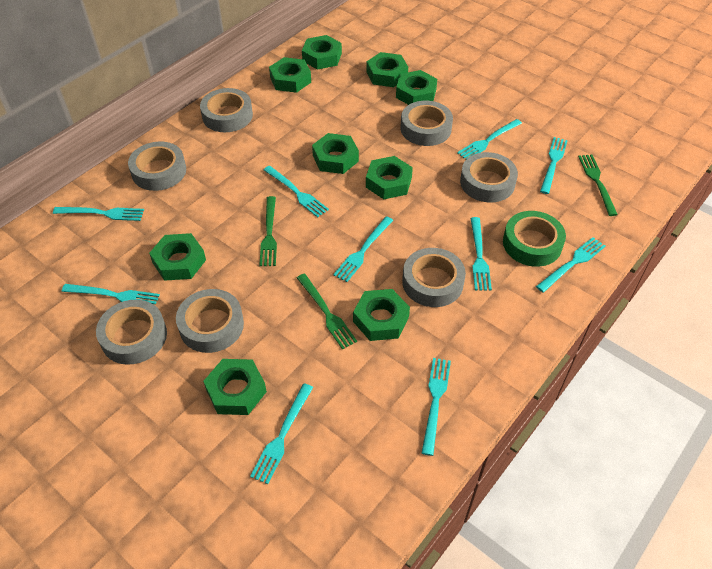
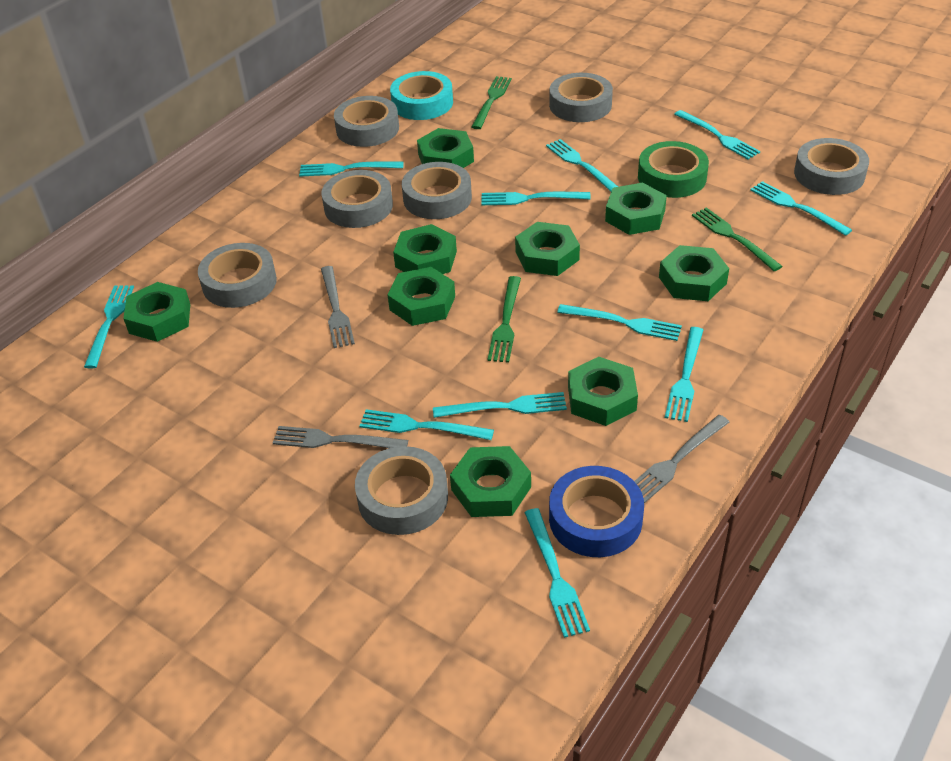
blue tape: 0 -> 1
grey fork: 0 -> 3
turquoise fork: 10 -> 11
turquoise tape: 0 -> 1

